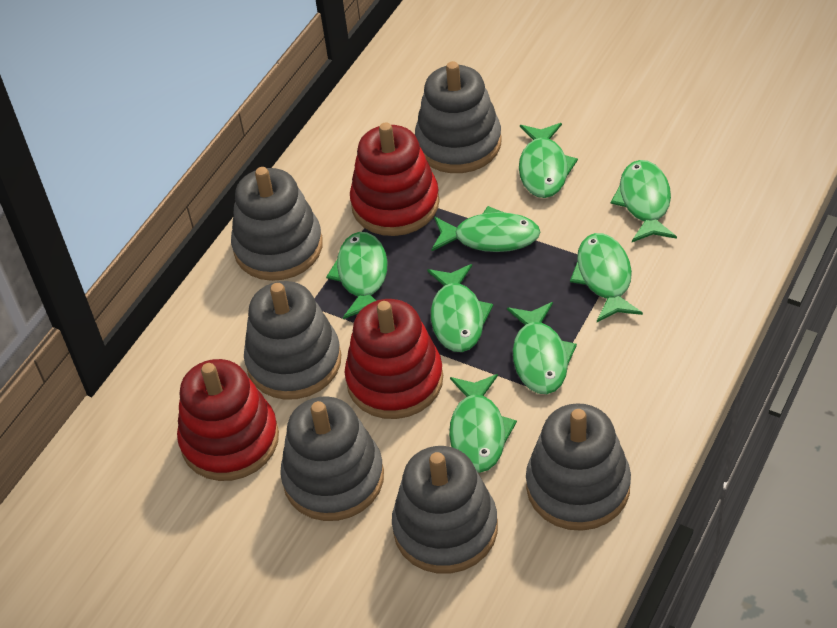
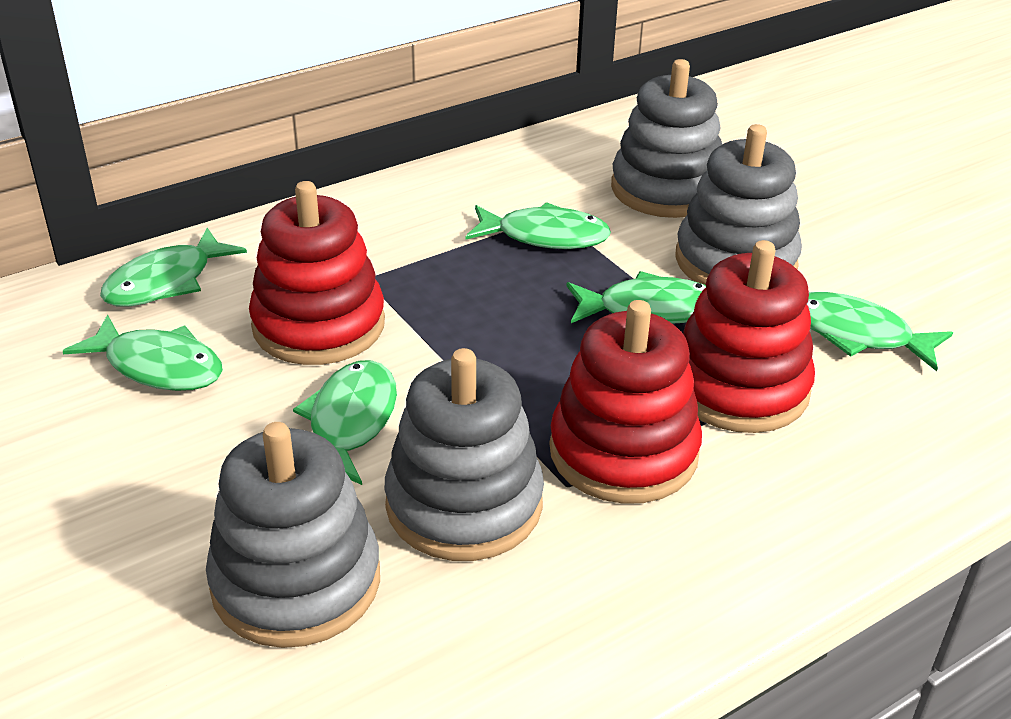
green fish: 8 -> 6
grey stacking toy: 6 -> 4

